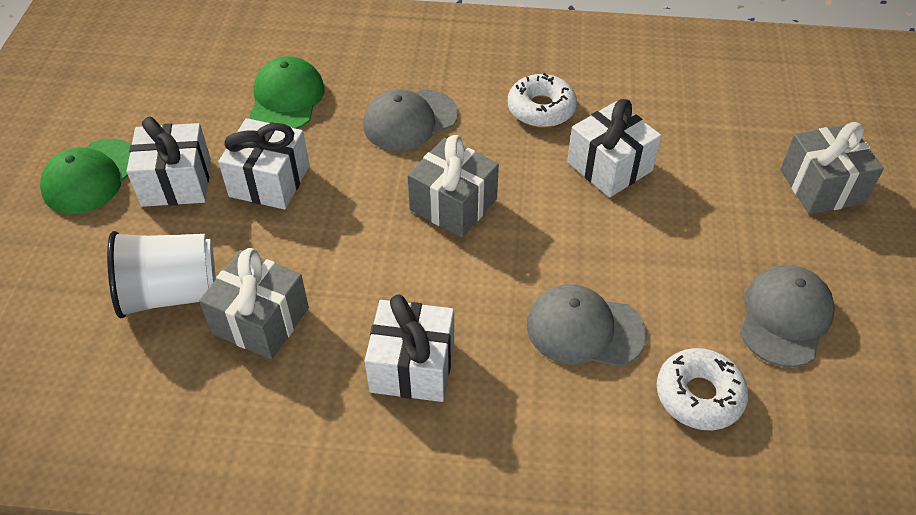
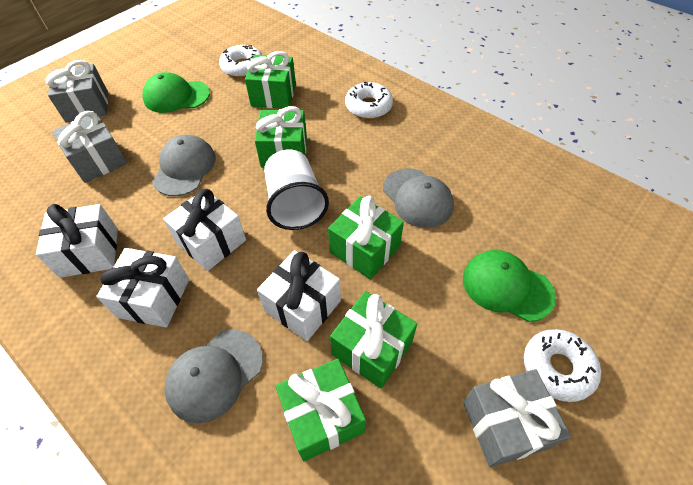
green gift: 0 -> 5
white donut: 2 -> 3

